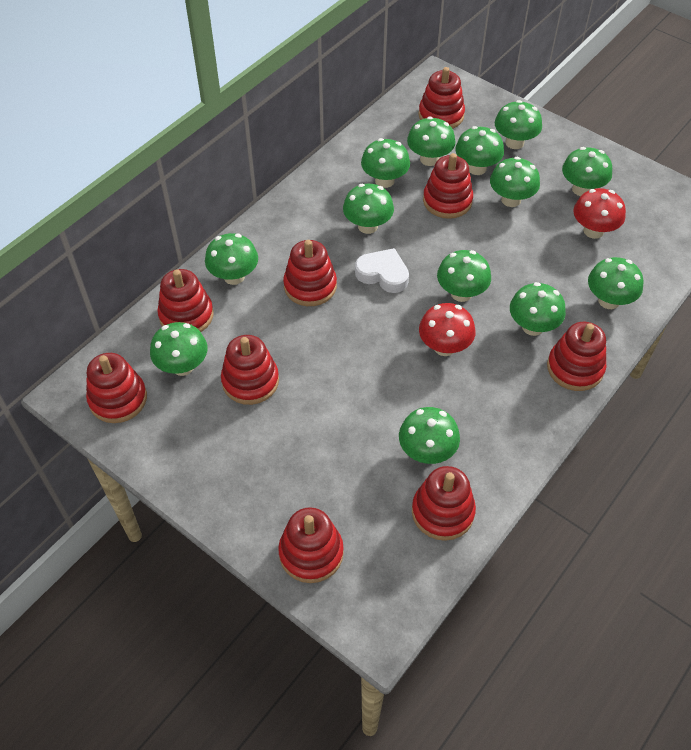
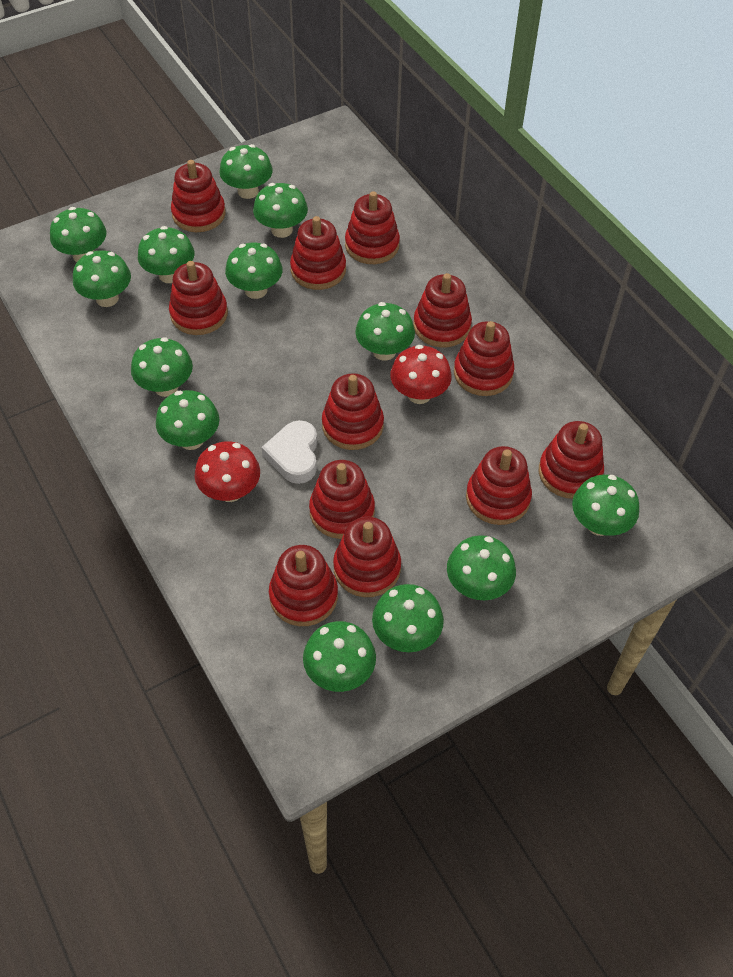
red stacking toy: 9 -> 12

